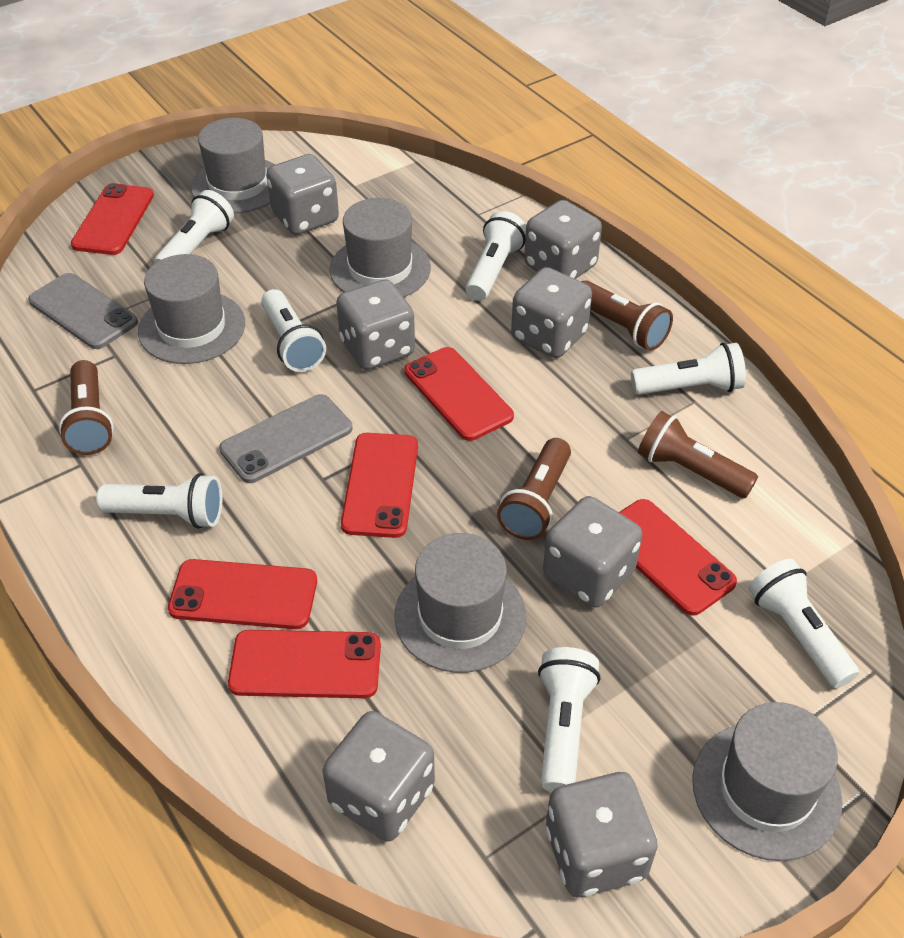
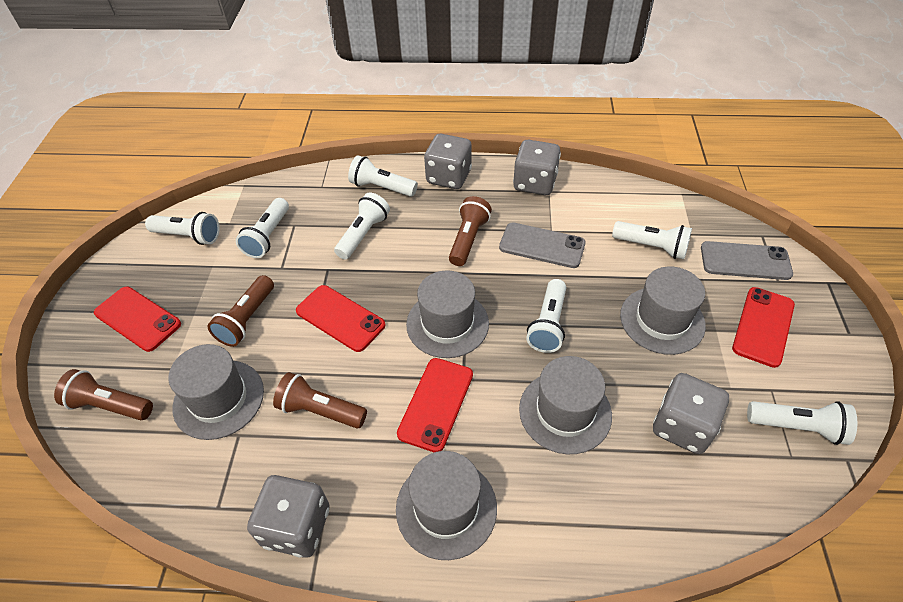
grey dice: 7 -> 4
red phone: 6 -> 4

